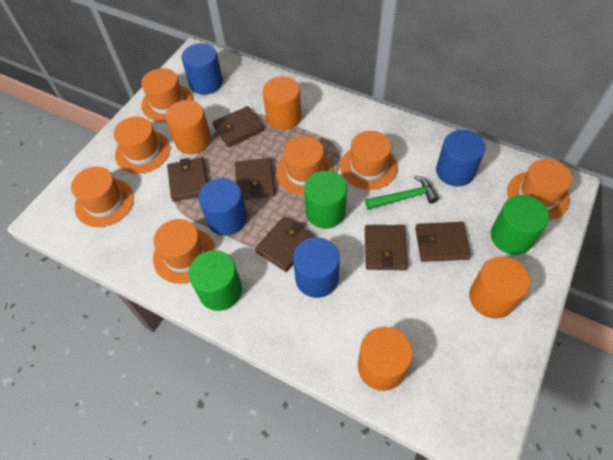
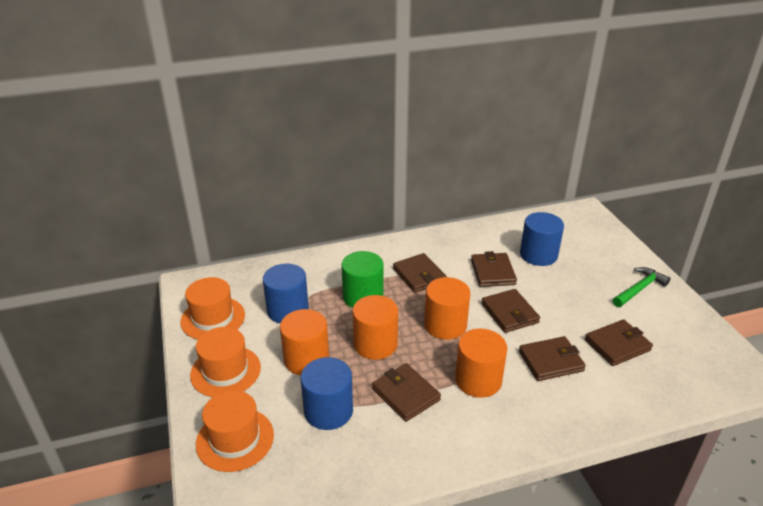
blue cylinder: 4 -> 3
green cylinder: 3 -> 1
orange hat: 7 -> 3

